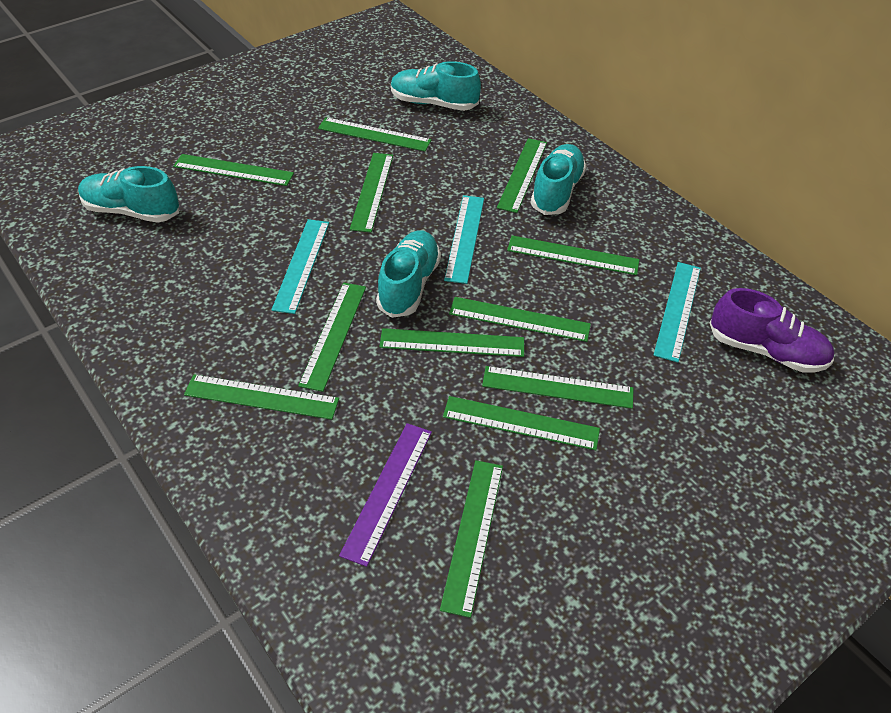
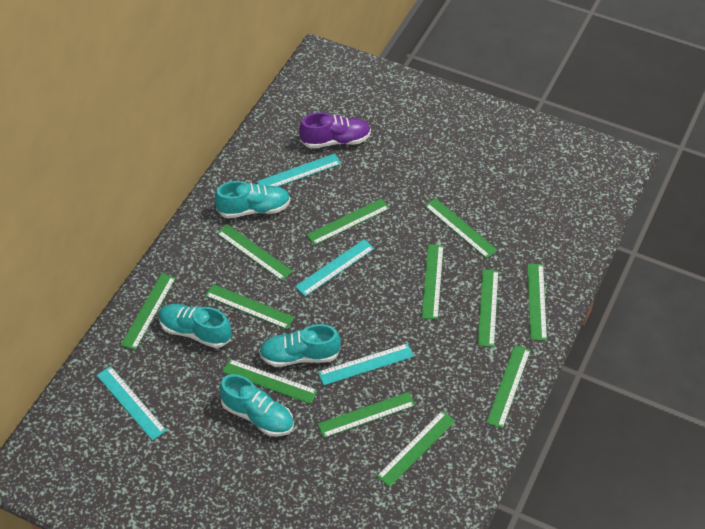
purple ruler: 1 -> 0
turquoise ruler: 3 -> 4

